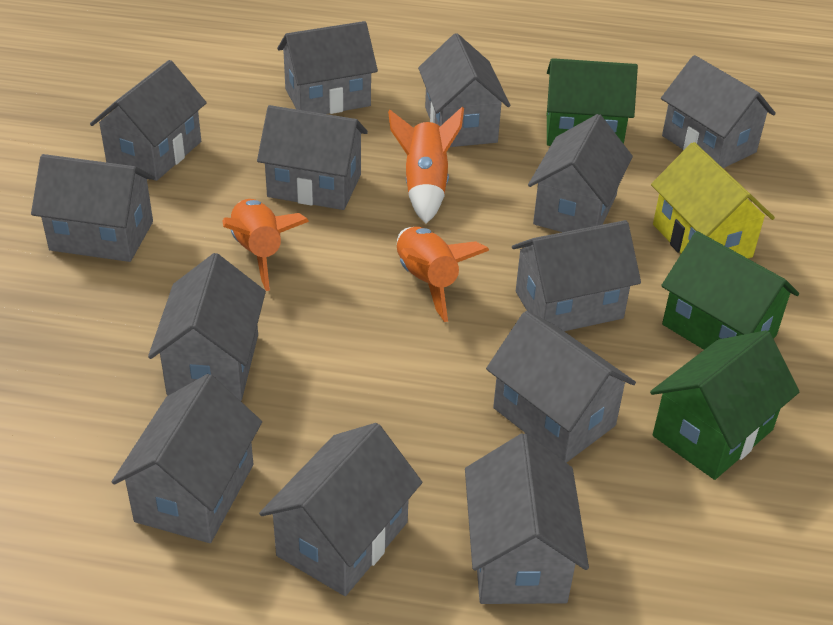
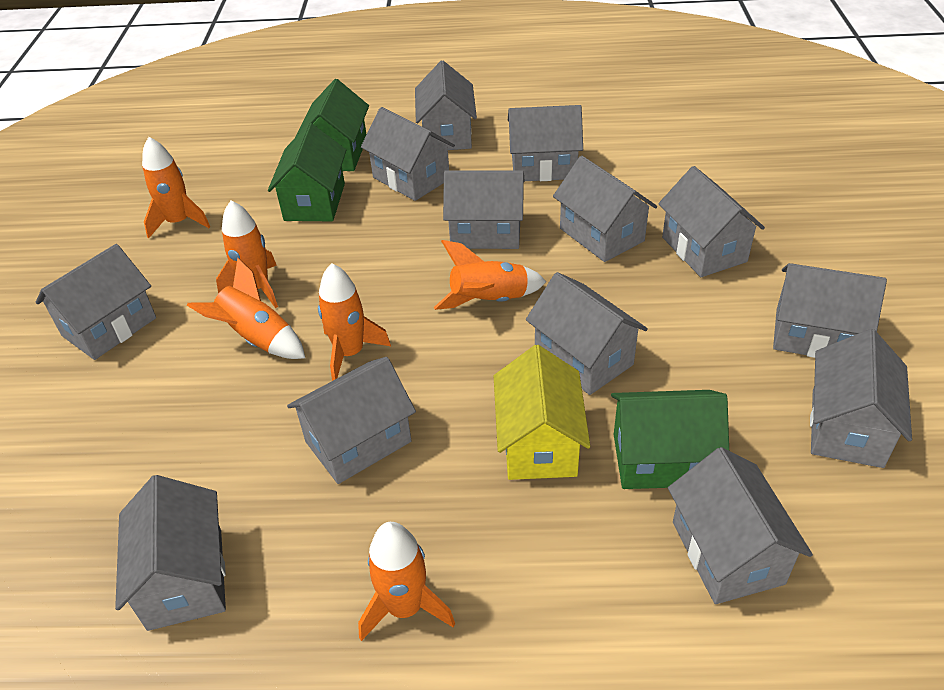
orange rocket: 3 -> 6

